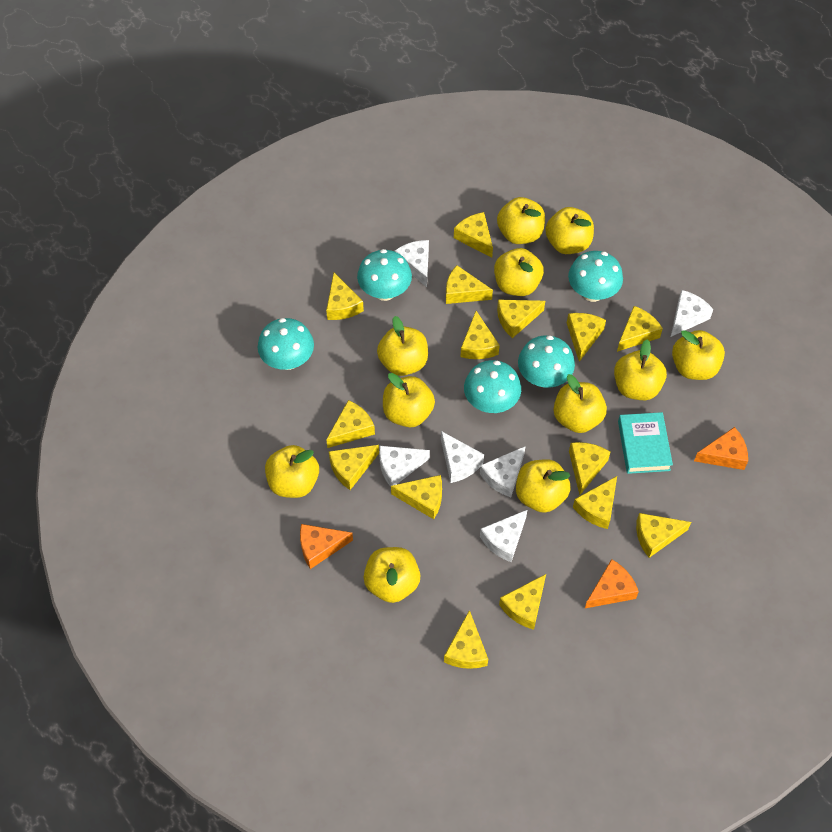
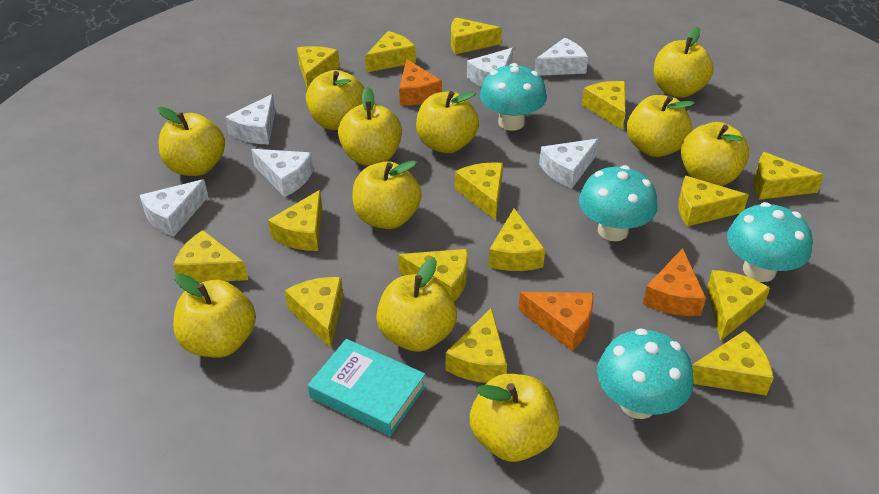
turquoise mushroom: 5 -> 4

